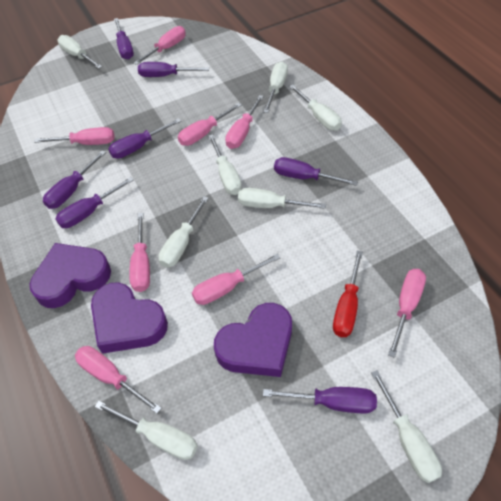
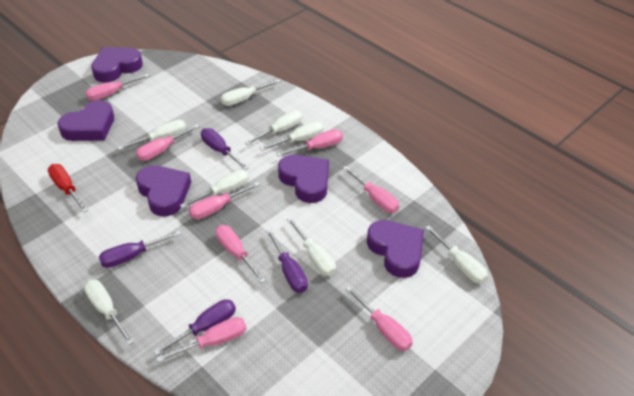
purple heart: 3 -> 5
purple screwdriver: 7 -> 4

